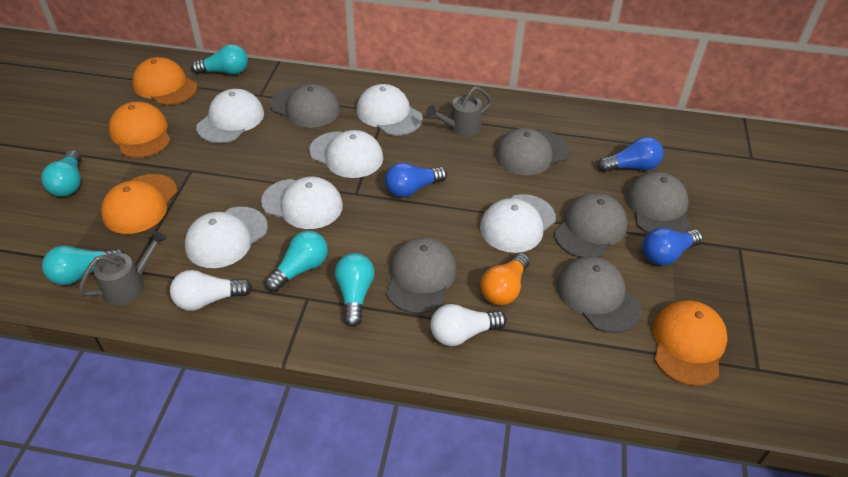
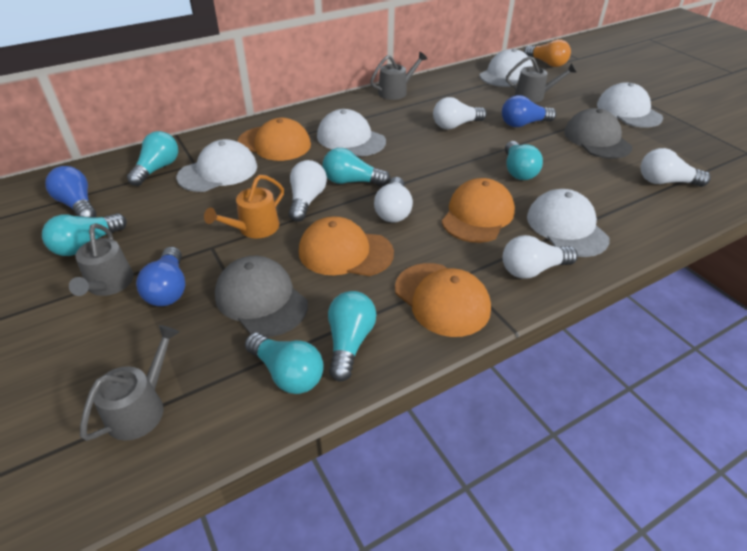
grey cap: 6 -> 2
grey watering can: 2 -> 4
orange watering can: 0 -> 1
turquoise light bulb: 5 -> 6
white cap: 6 -> 5
white light bulb: 2 -> 5

